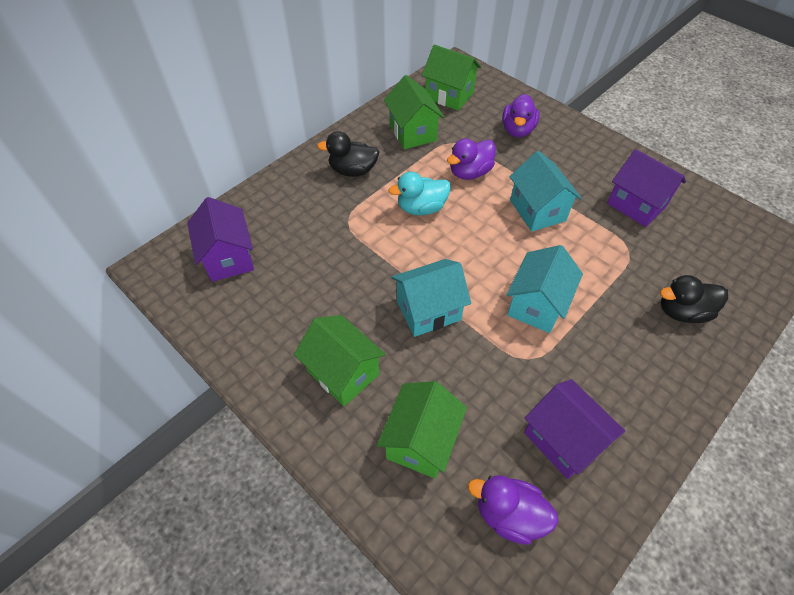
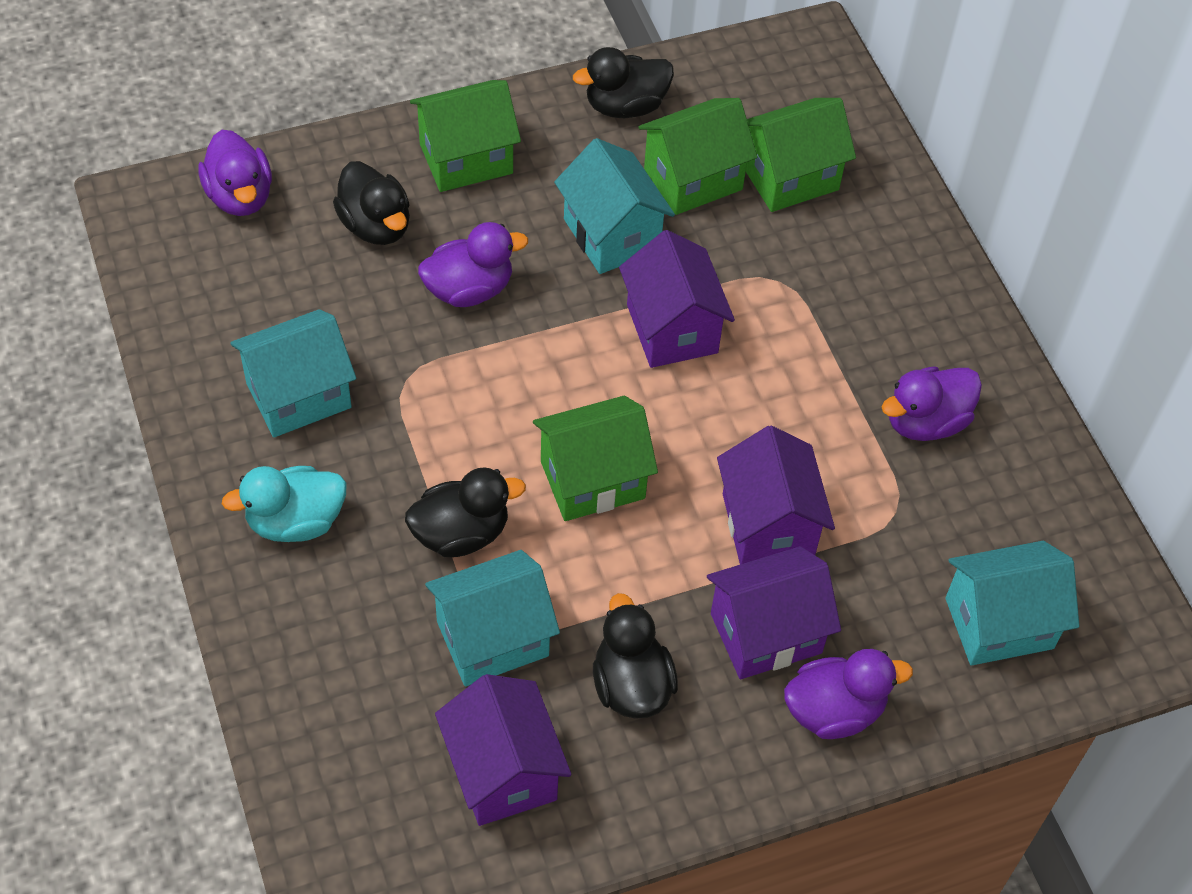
black duck: 2 -> 4
purple duck: 3 -> 4
purple house: 3 -> 4
turquoise house: 3 -> 4

